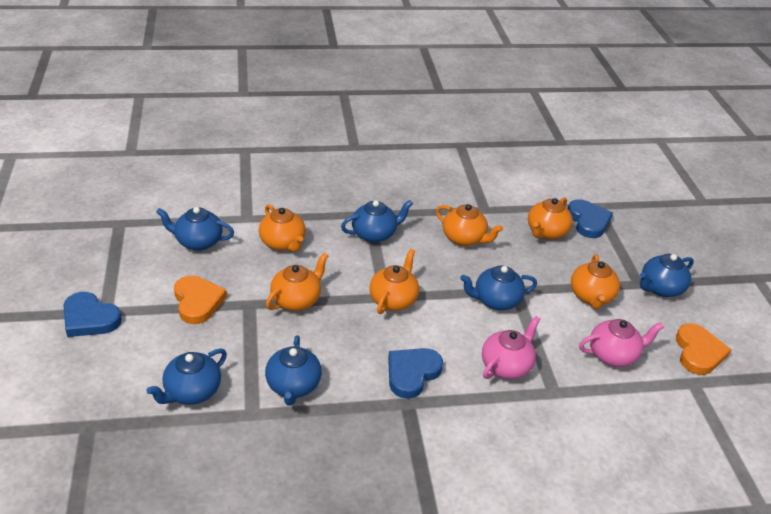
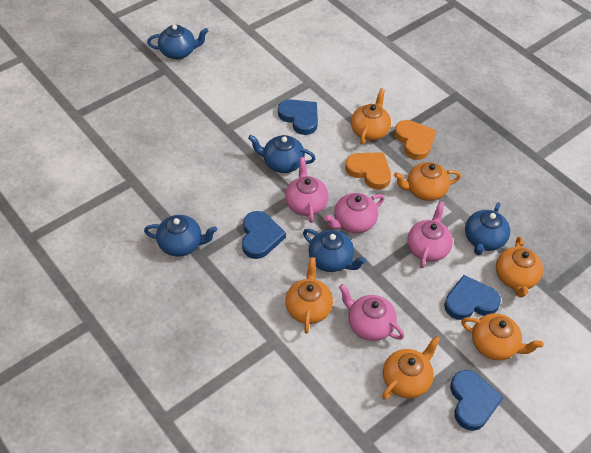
blue heart: 3 -> 4
blue teapot: 6 -> 5
pink teapot: 2 -> 4

